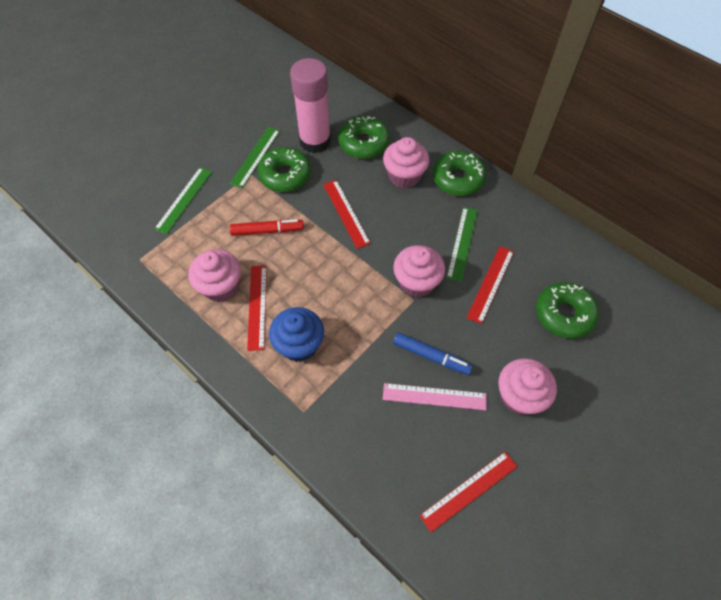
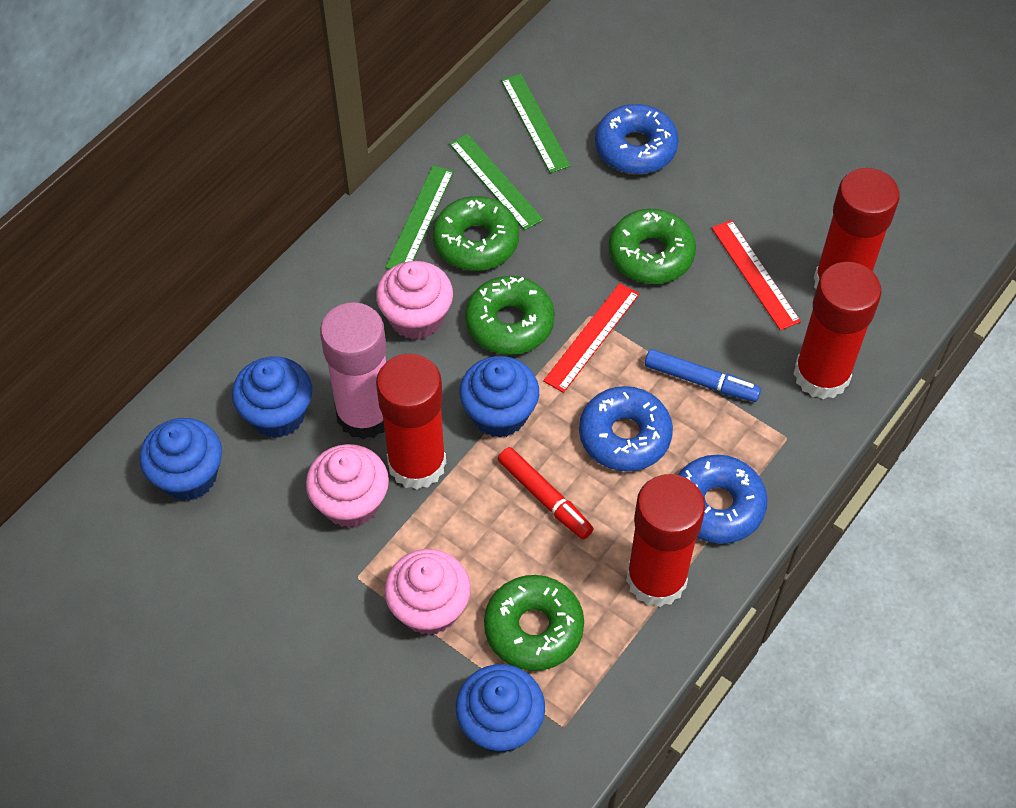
blue cupcake: 1 -> 4
blue donut: 0 -> 3
pink cupcake: 4 -> 3
pink ruler: 1 -> 0
red glue stick: 0 -> 4
red ruler: 4 -> 2

